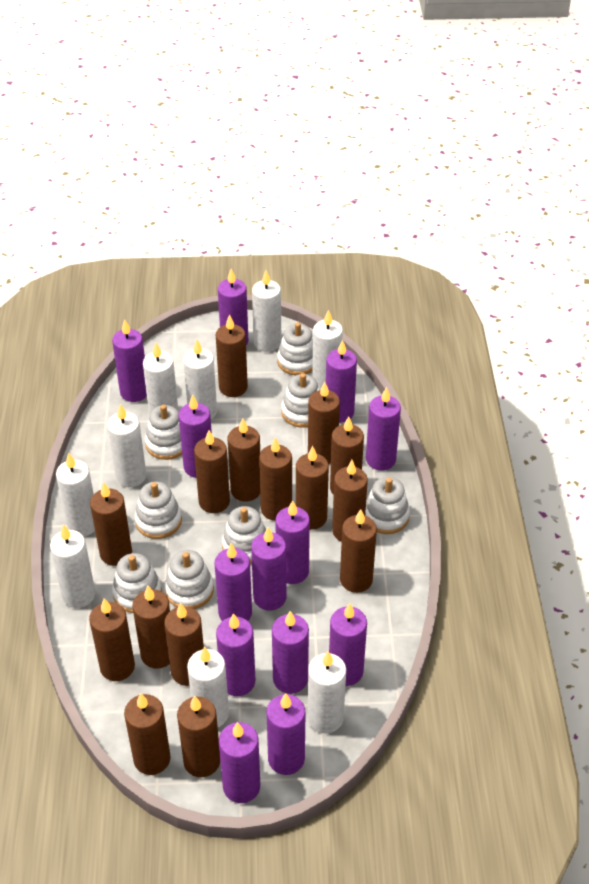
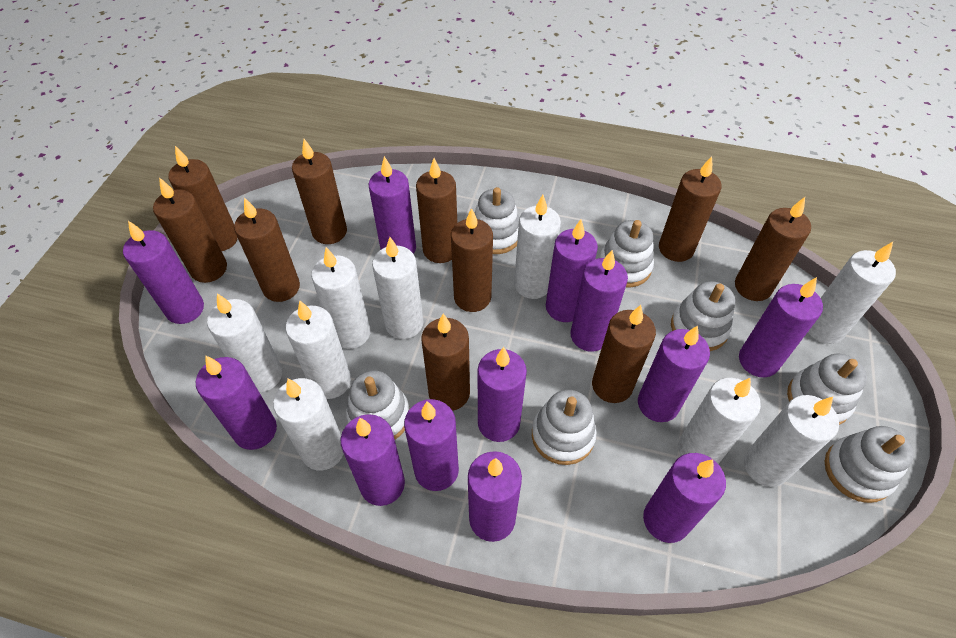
brown candle: 15 -> 10
purple candle: 13 -> 12
white stacking toy: 8 -> 7

